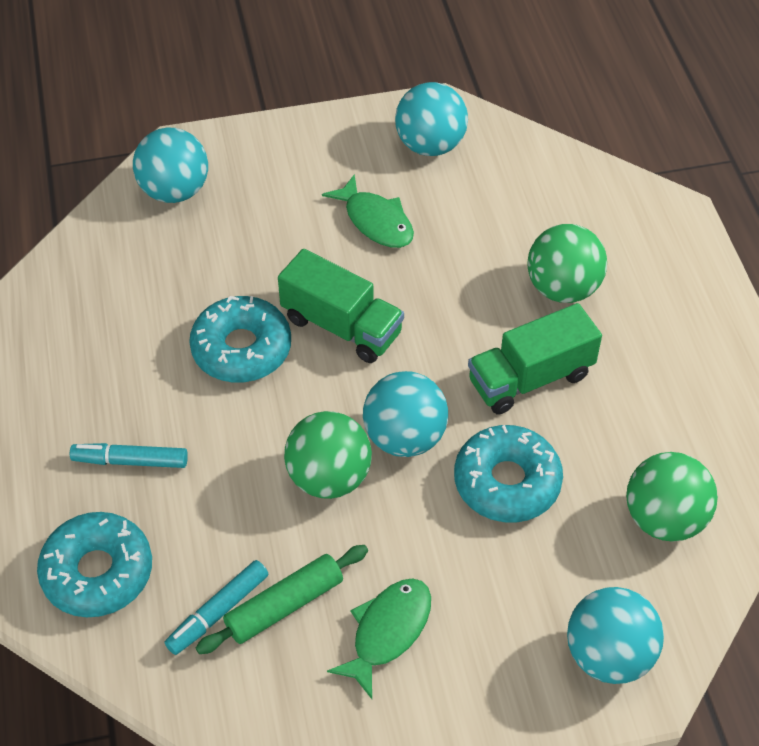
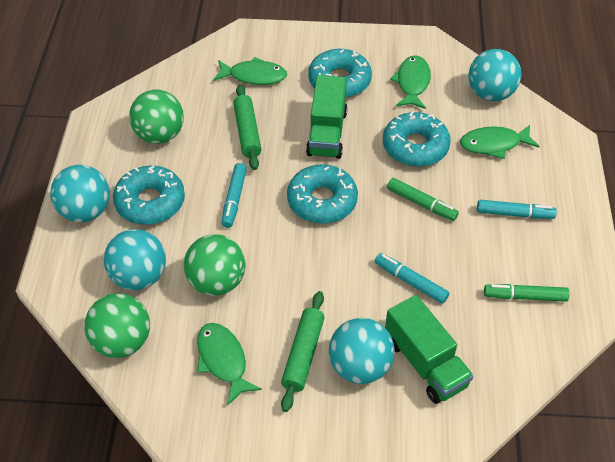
green fish: 2 -> 4
green marker: 0 -> 2
green rolling pin: 1 -> 2
turquoise donut: 3 -> 4
turquoise marker: 2 -> 3

